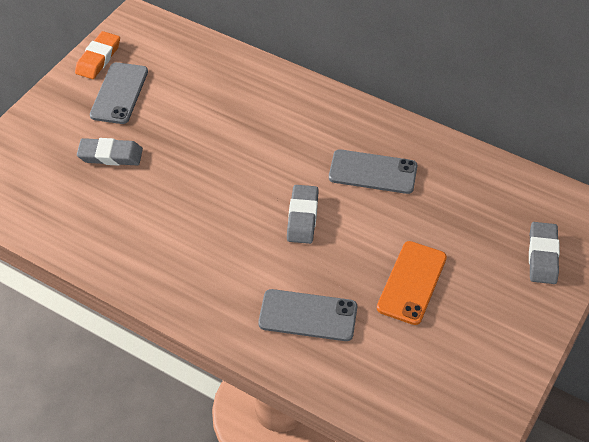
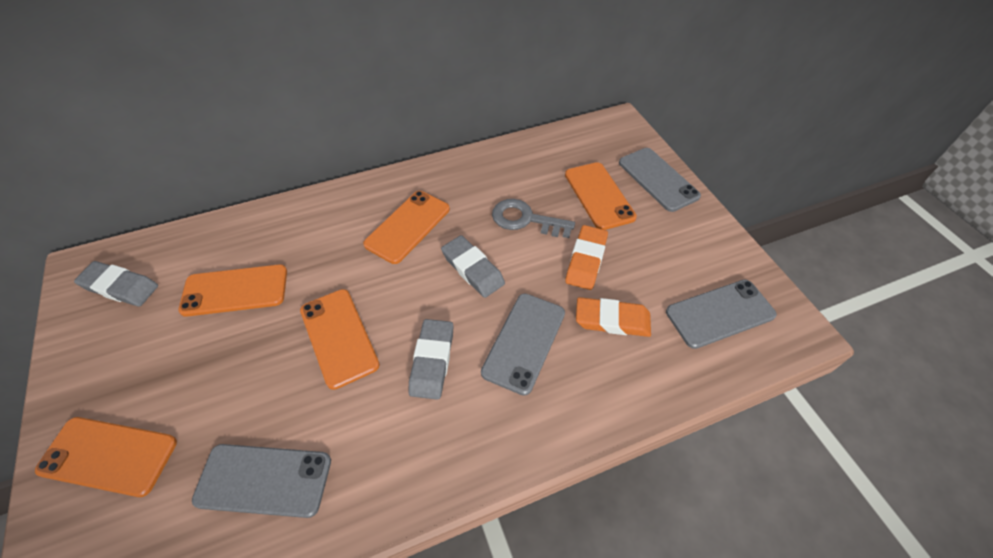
grey key: 0 -> 1
grey phone: 3 -> 4
orange eraser: 1 -> 2
orange phone: 1 -> 5

